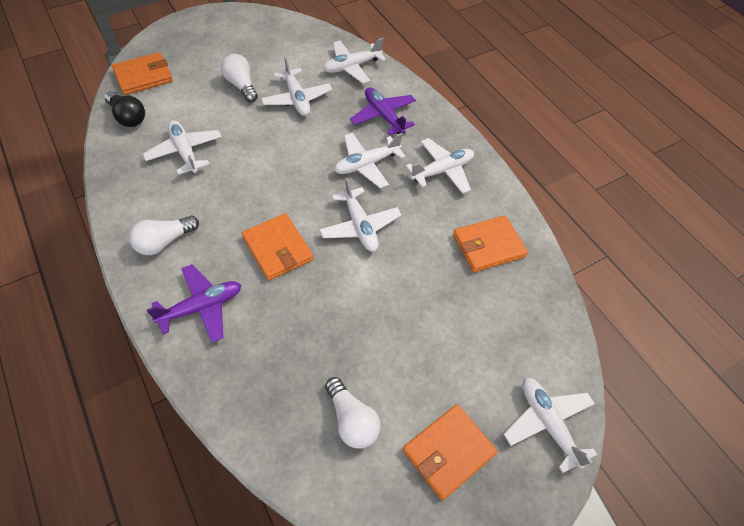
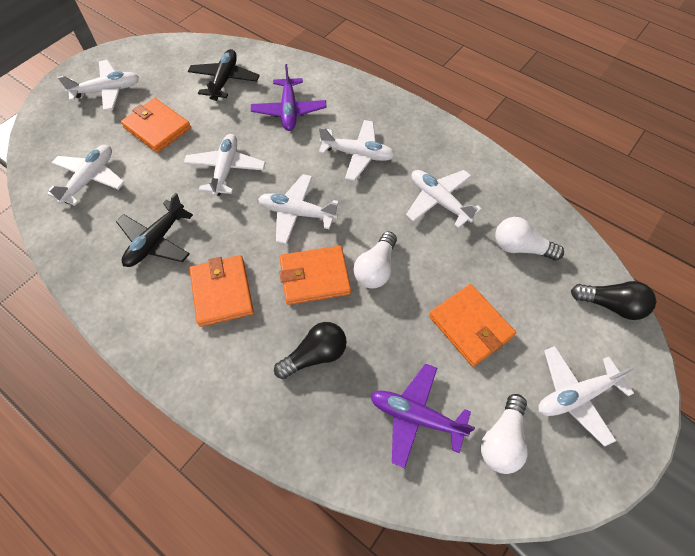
black light bulb: 1 -> 2
black plane: 0 -> 2

